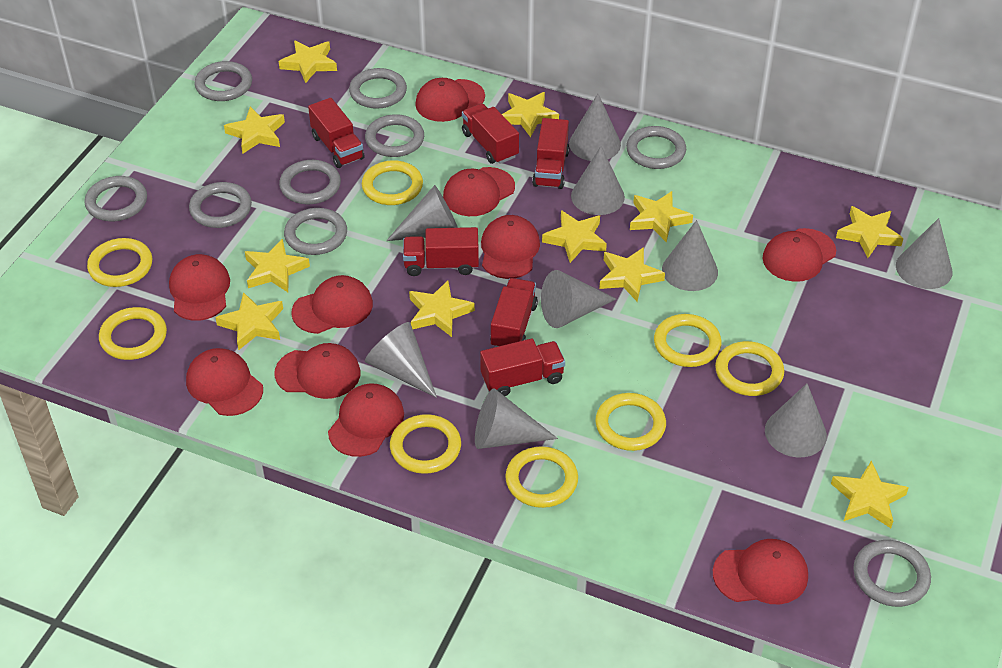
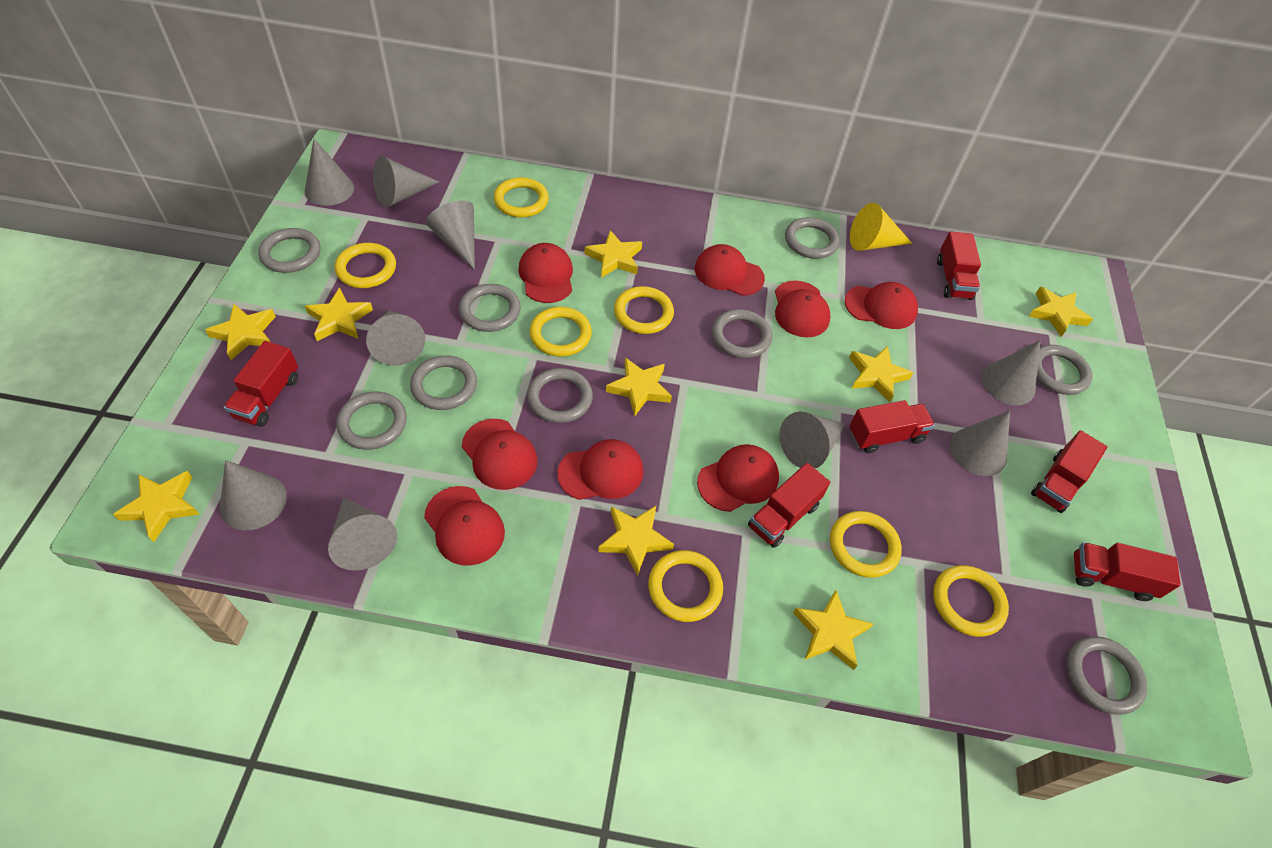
red cap: 10 -> 8
yellow cone: 0 -> 1
yellow ring: 8 -> 7
yellow star: 11 -> 9

